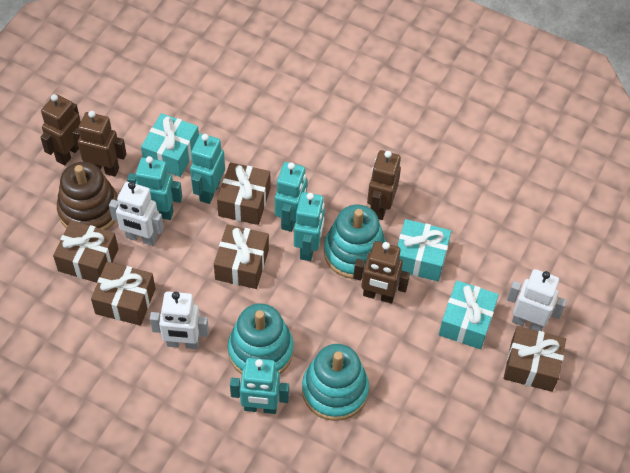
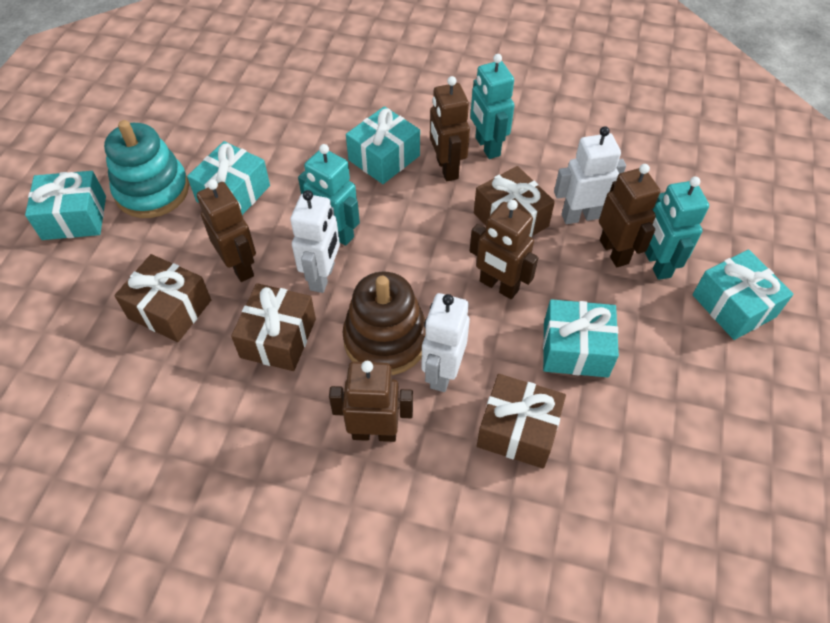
brown gift: 5 -> 4
brown robot: 4 -> 5
turquoise gift: 3 -> 5
turquoise robot: 5 -> 3
turquoise stacking toy: 3 -> 1

